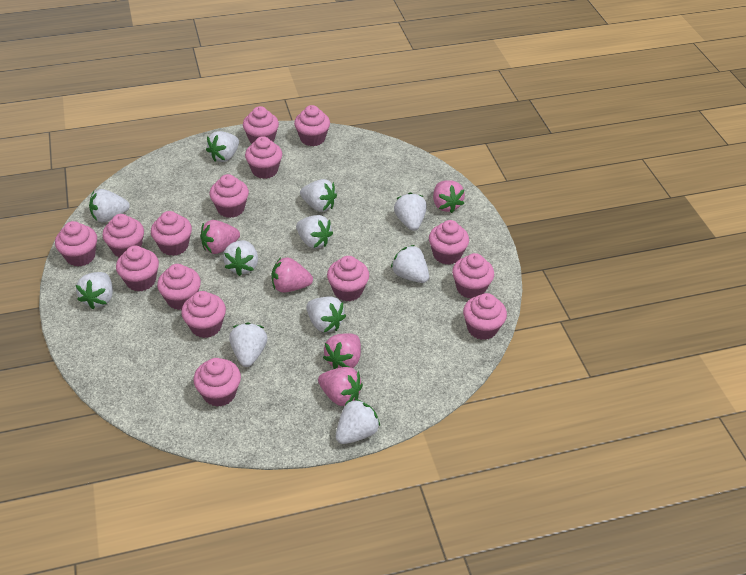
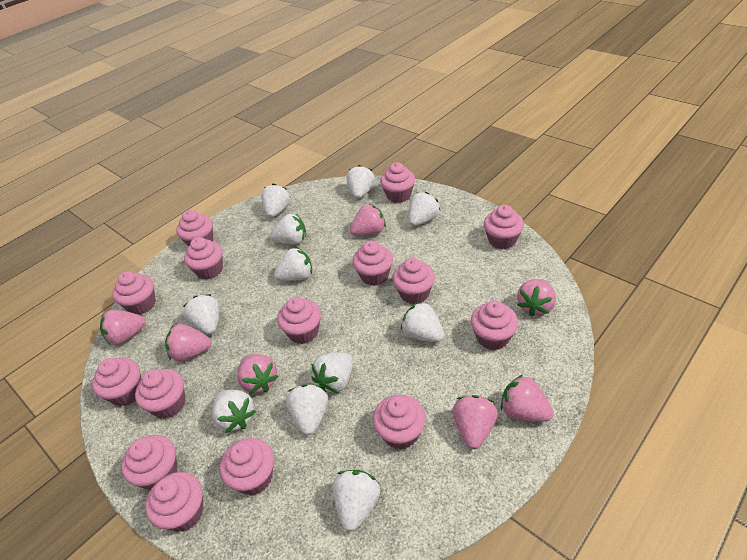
pink strawberry: 5 -> 7

